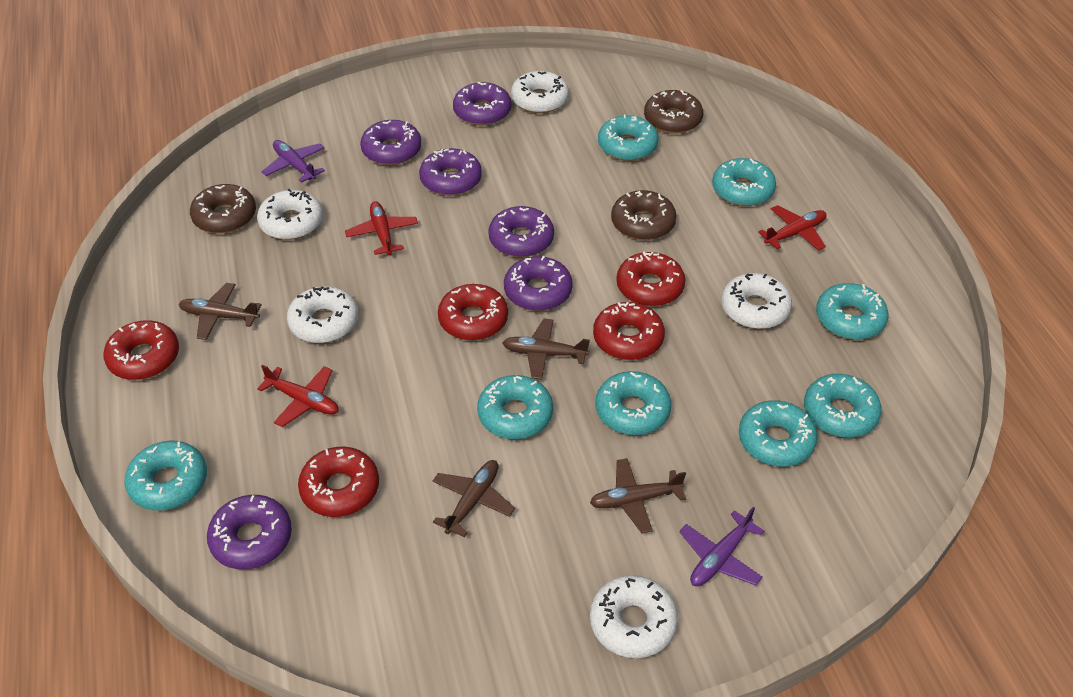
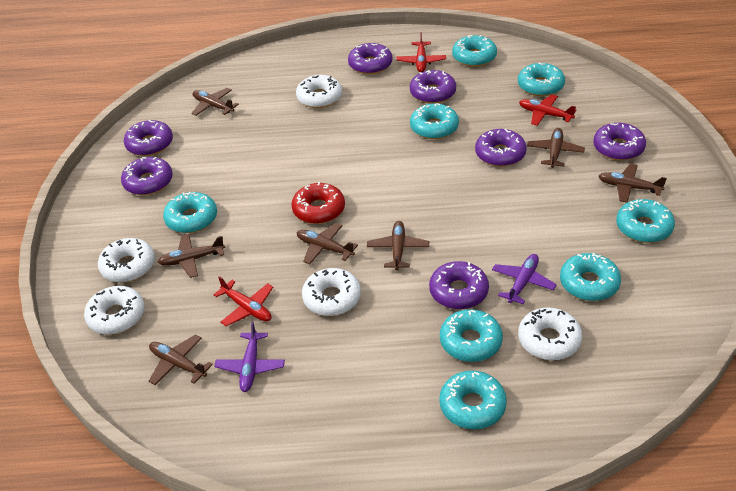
brown donut: 3 -> 0
brown plane: 4 -> 7
purple donut: 6 -> 7
red donut: 5 -> 1

